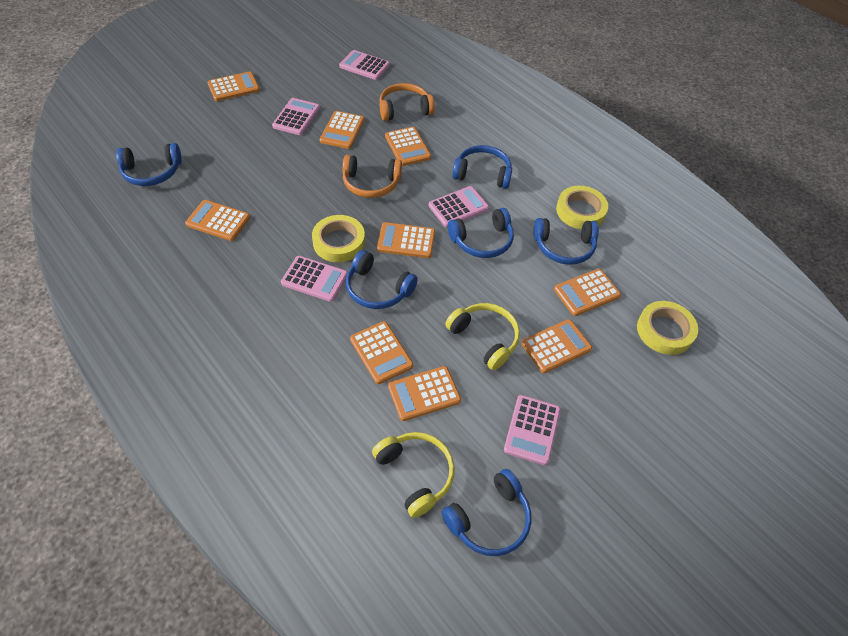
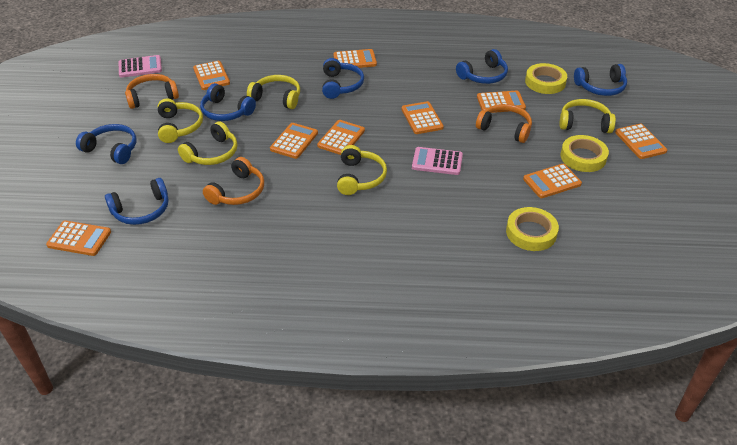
orange headphones: 2 -> 3
pink calculator: 5 -> 2
yellow headphones: 2 -> 5

